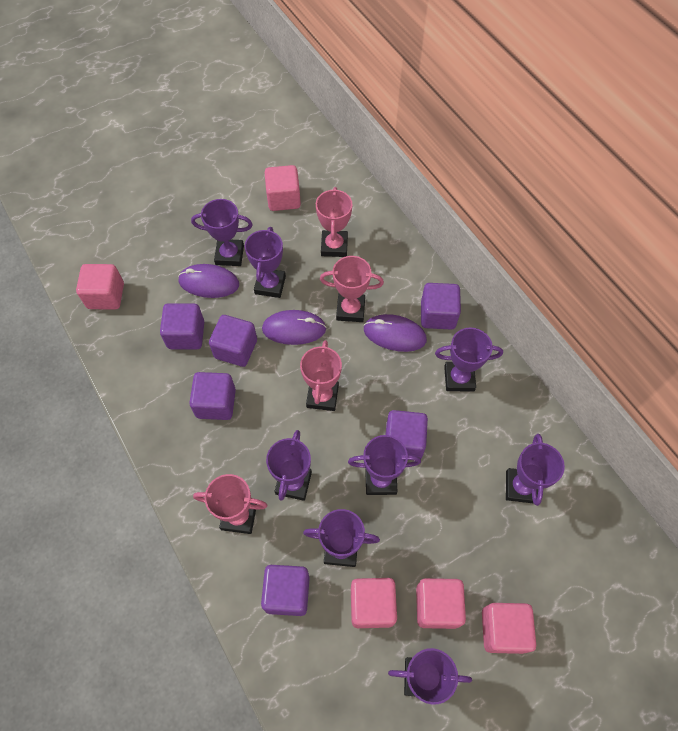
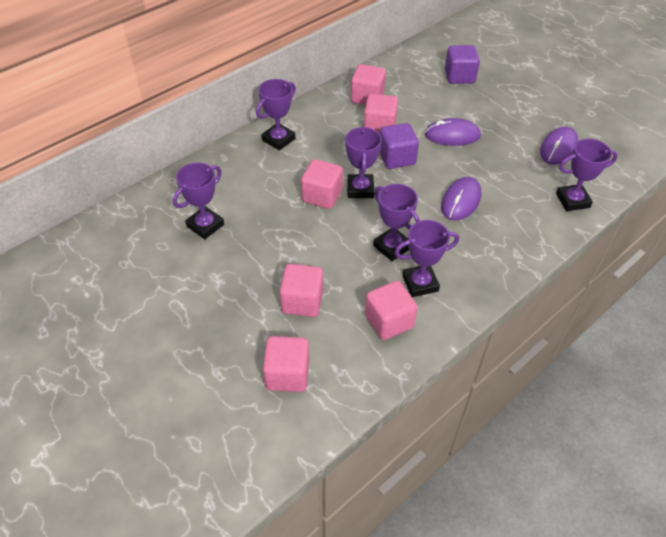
pink cube: 5 -> 6
pink trophy: 4 -> 0
purple cube: 6 -> 2
purple trophy: 8 -> 6

